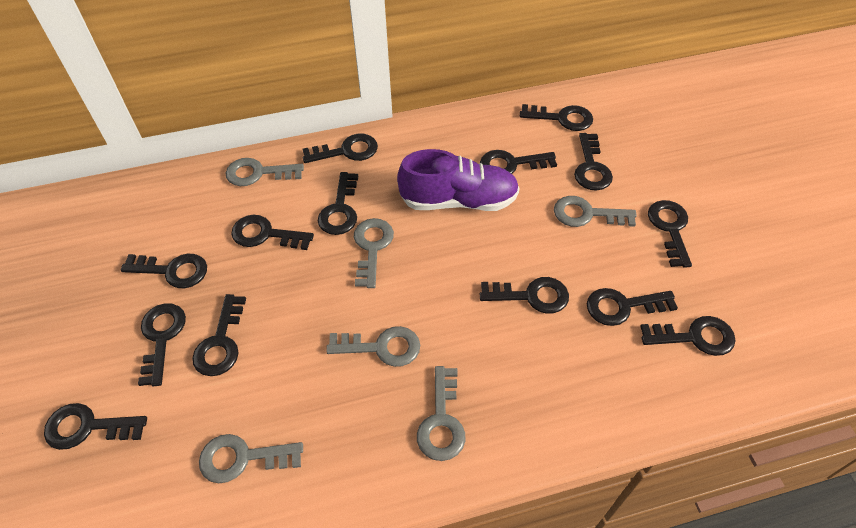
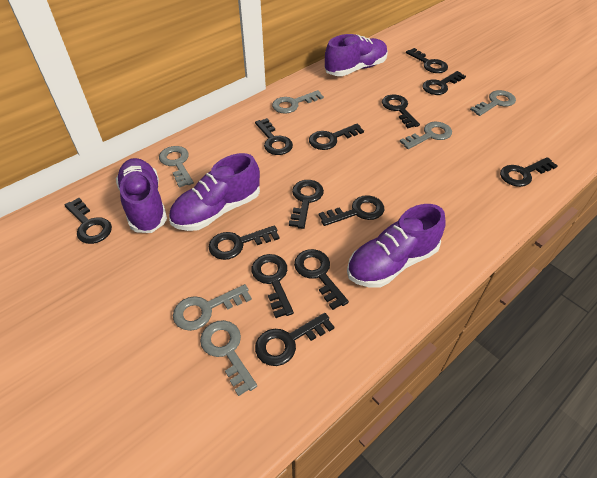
black key: 14 -> 13
purple shoe: 1 -> 4

